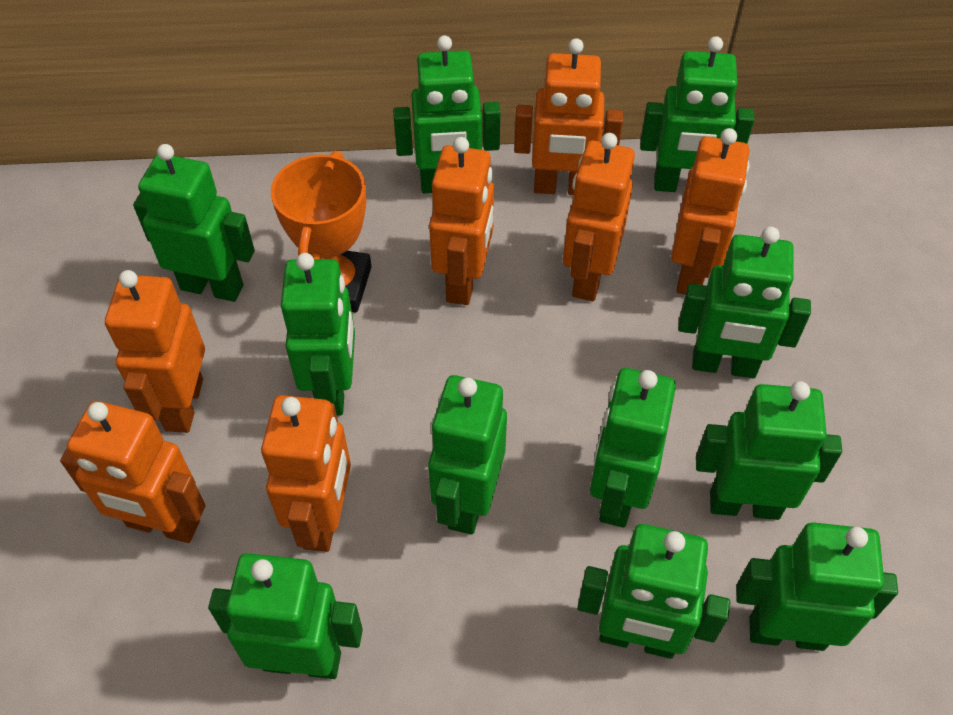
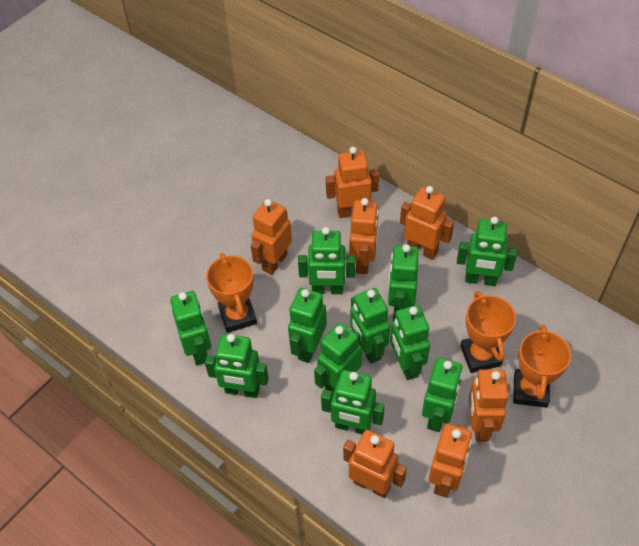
orange trophy: 1 -> 3

